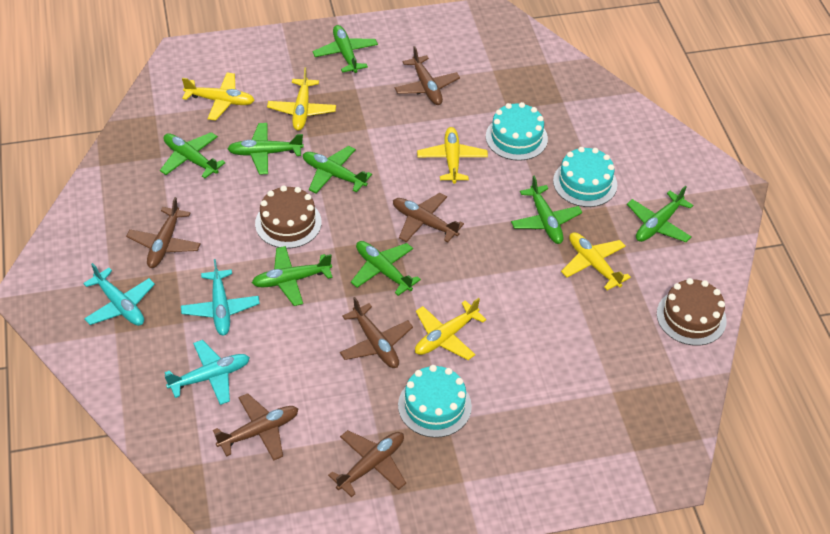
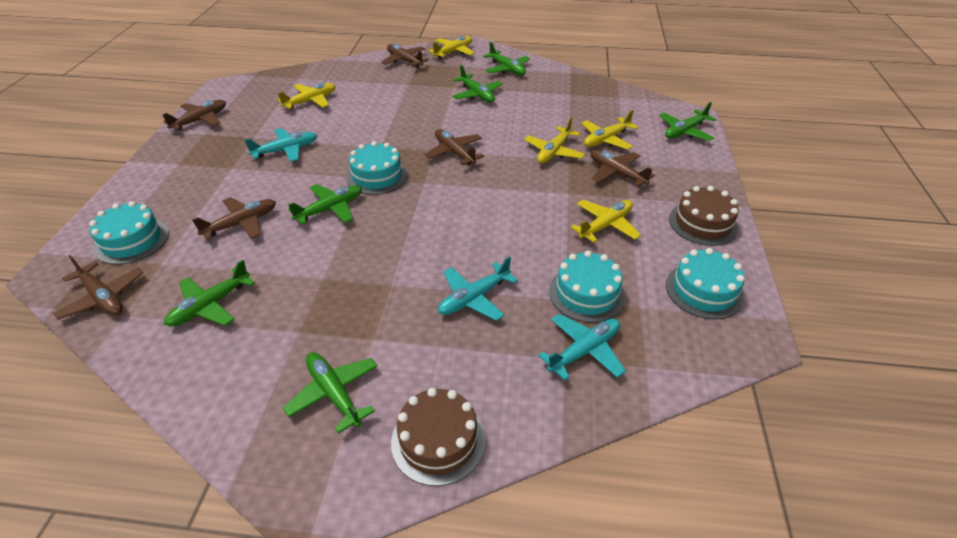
green plane: 8 -> 6
turquoise cake: 3 -> 4

